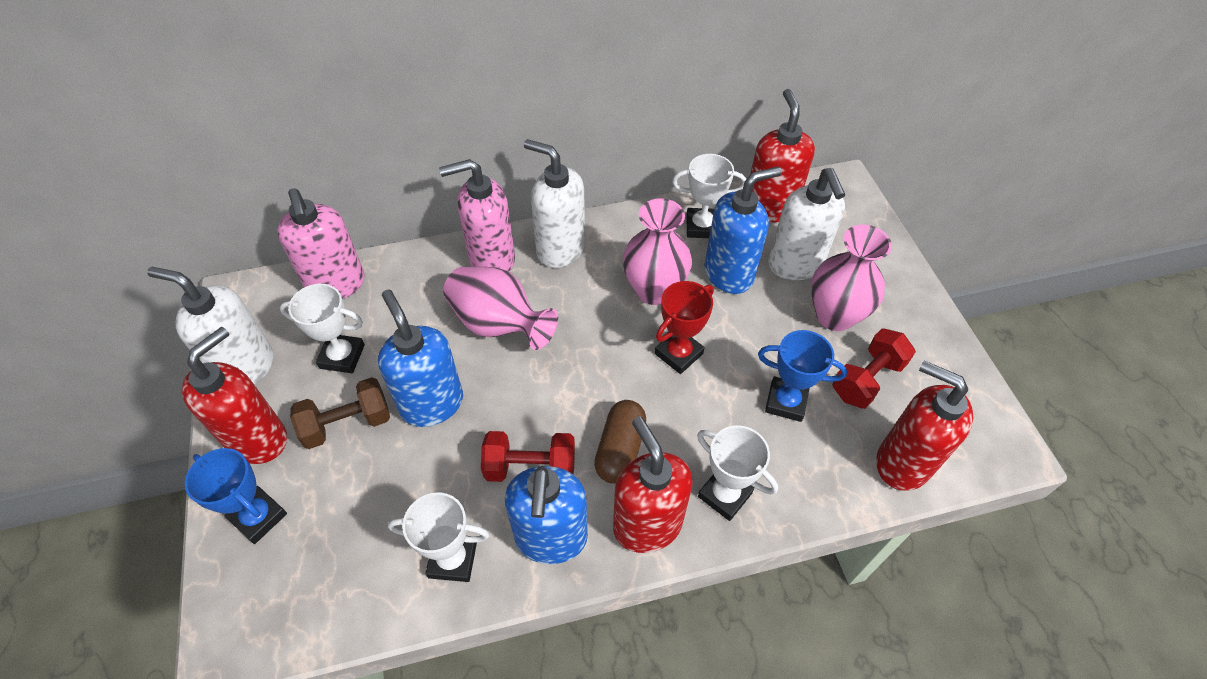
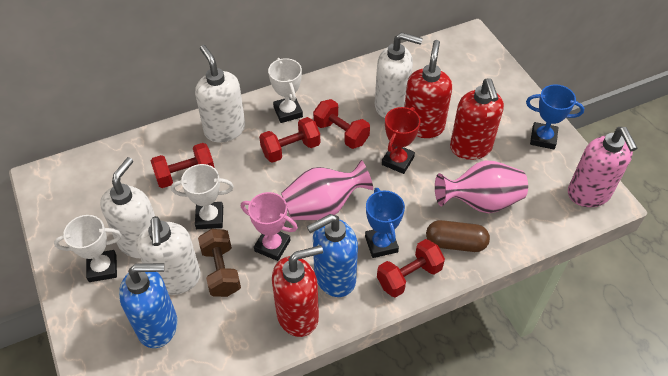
blue soap dispenser: 3 -> 2
pink soap dispenser: 2 -> 1
pink trophy: 0 -> 1
pink vase: 3 -> 2
red dumbbell: 2 -> 4
red soap dispenser: 4 -> 3
white soap dispenser: 3 -> 4
white trophy: 4 -> 3

